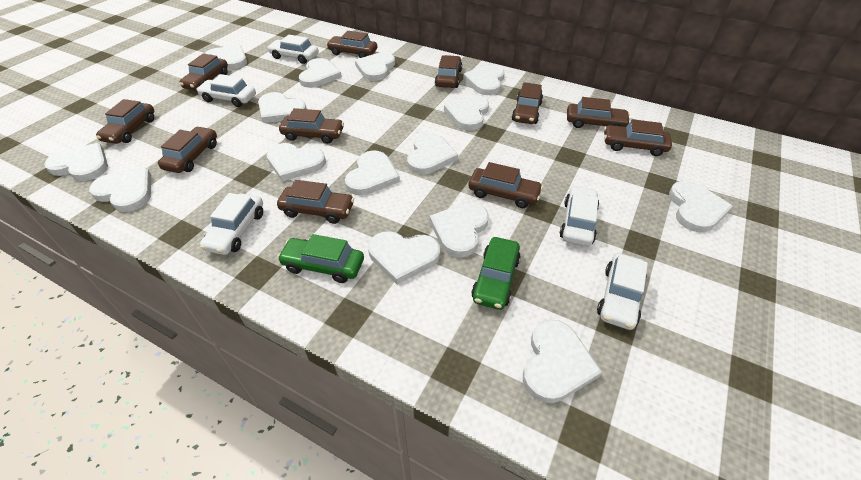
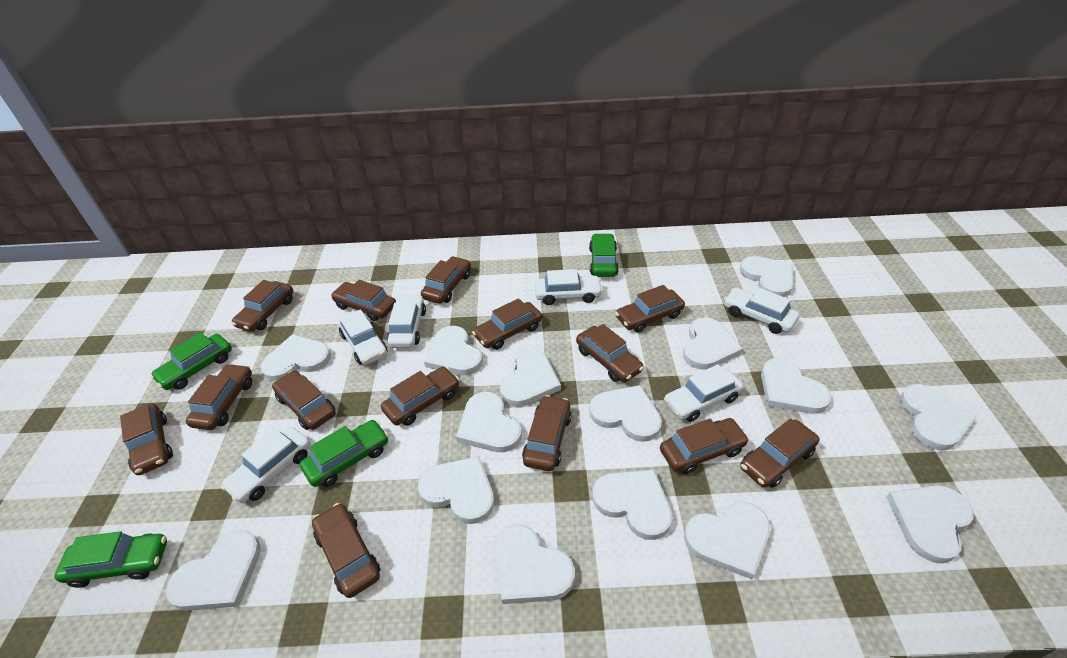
brown car: 11 -> 14
green car: 2 -> 4
white car: 5 -> 6

